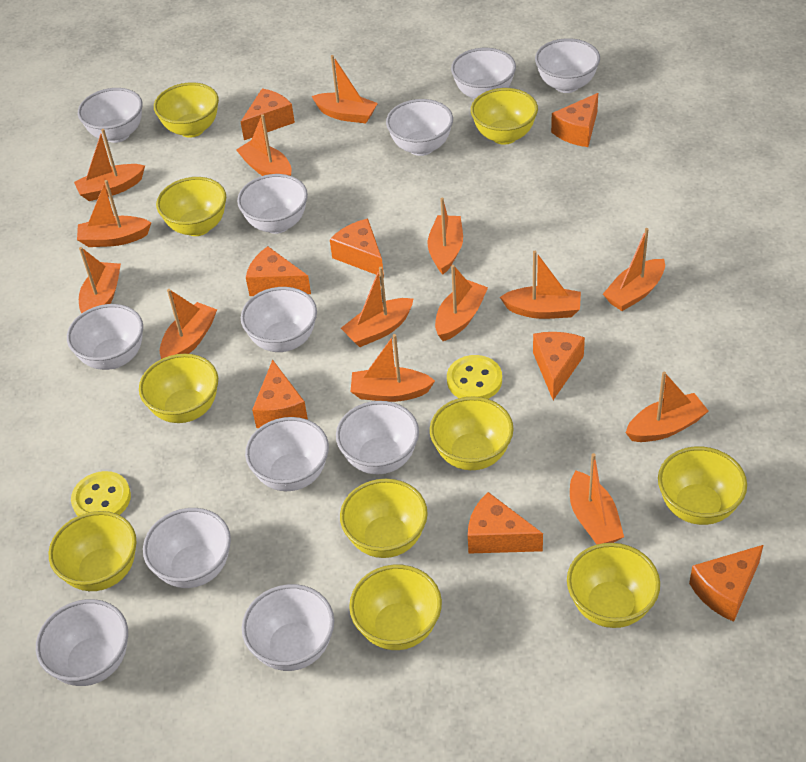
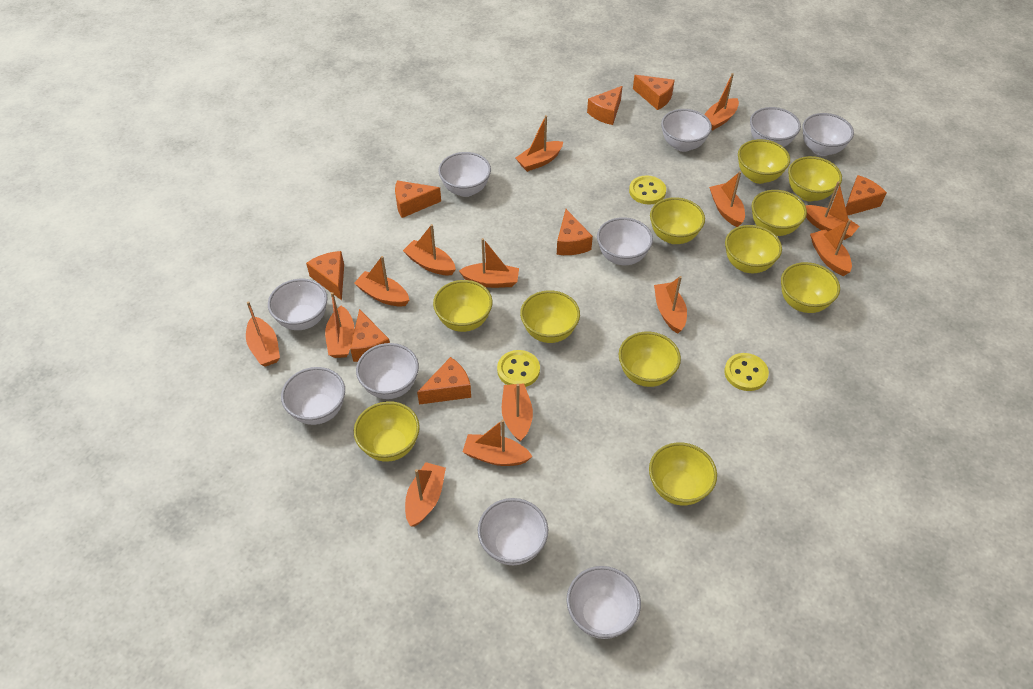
white bowl: 12 -> 10
yellow bowl: 10 -> 11
yellow button: 2 -> 3

